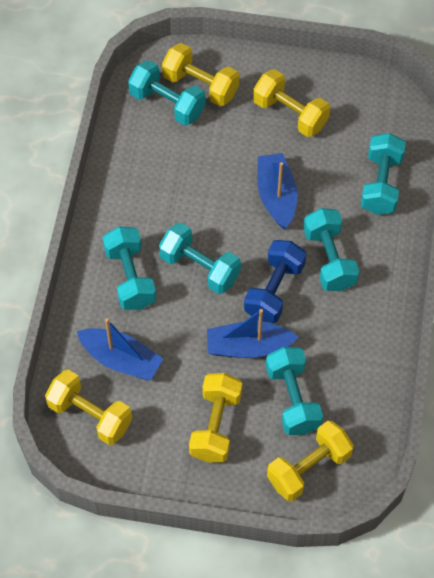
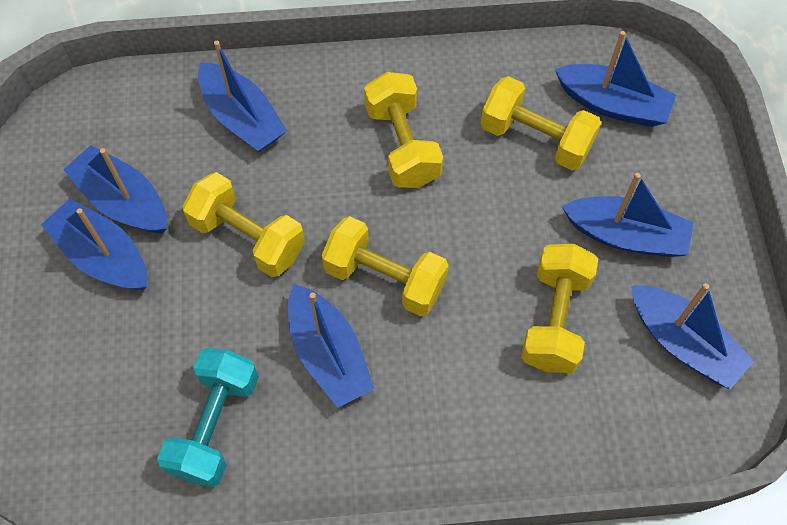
blue boat: 3 -> 7
blue dumbbell: 1 -> 0
turquoise dumbbell: 6 -> 1

